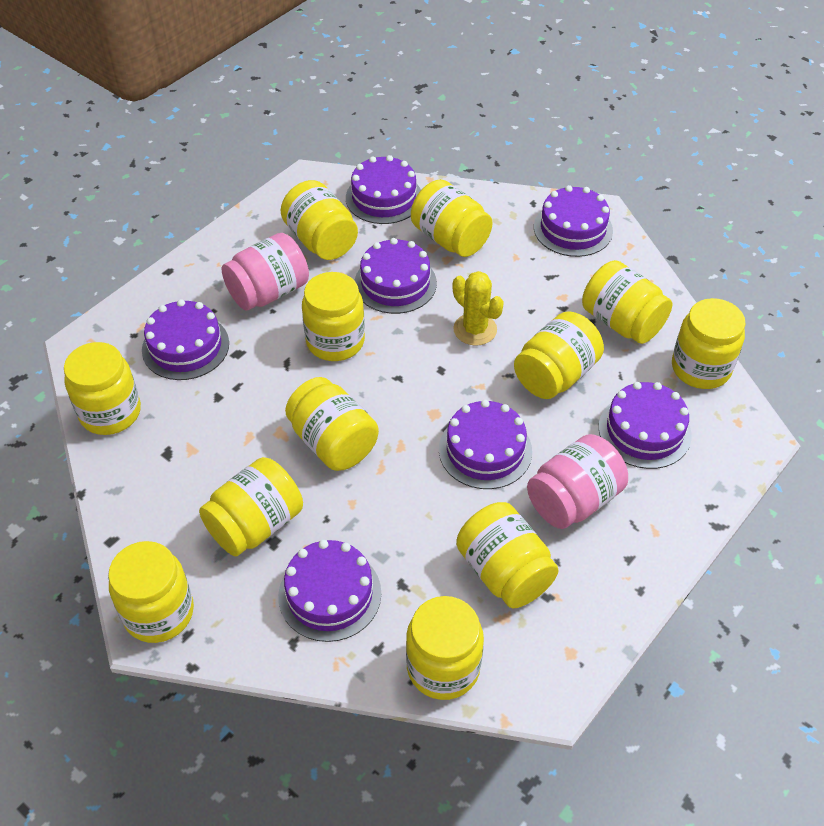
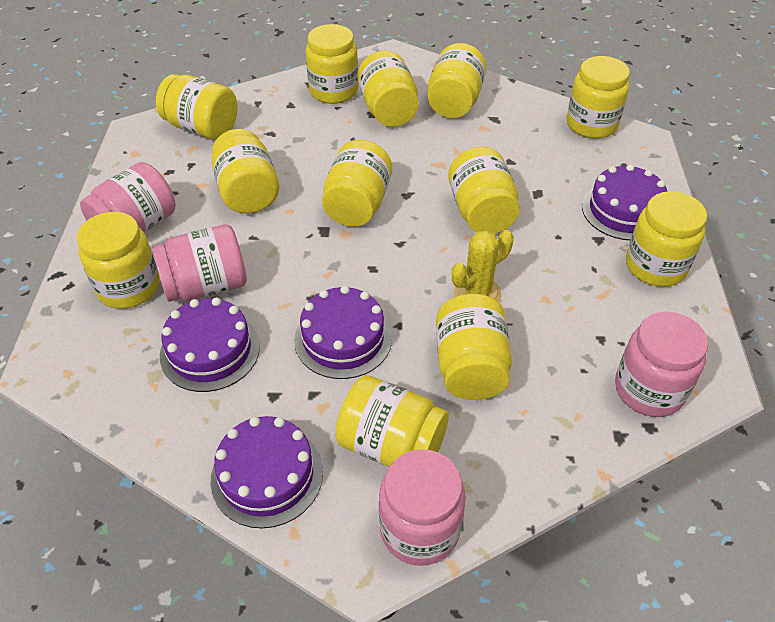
pink jar: 2 -> 4
purple cake: 7 -> 4

